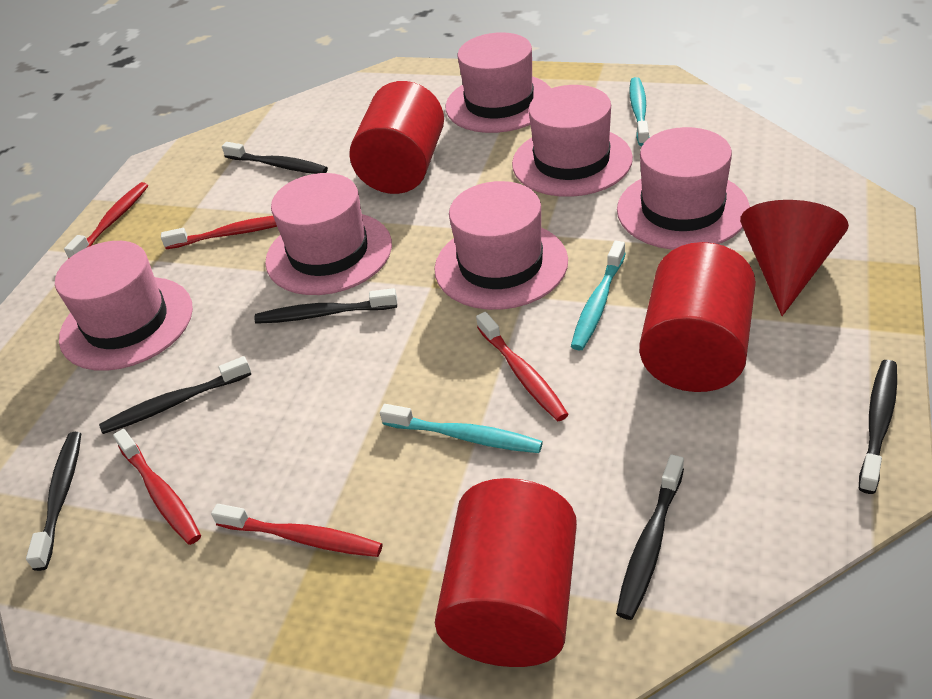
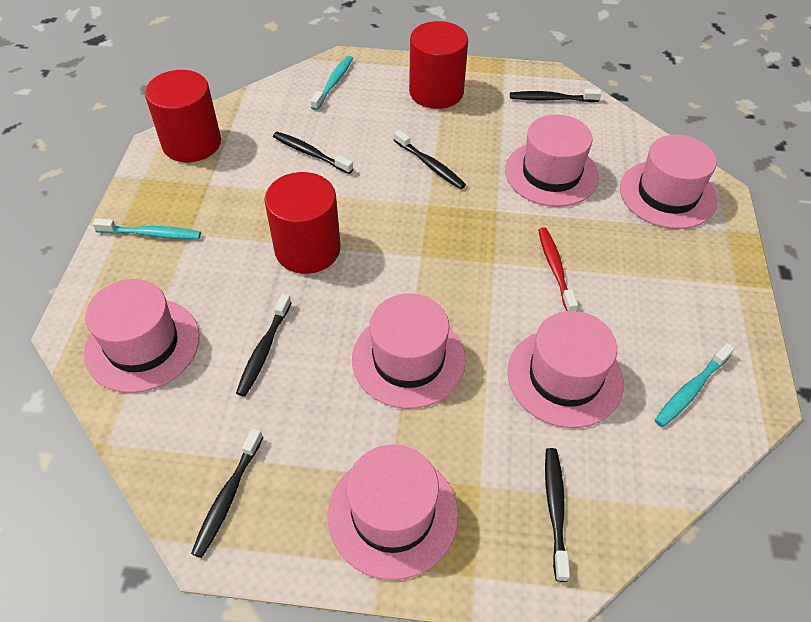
red cone: 1 -> 0
red toothbrush: 5 -> 1

